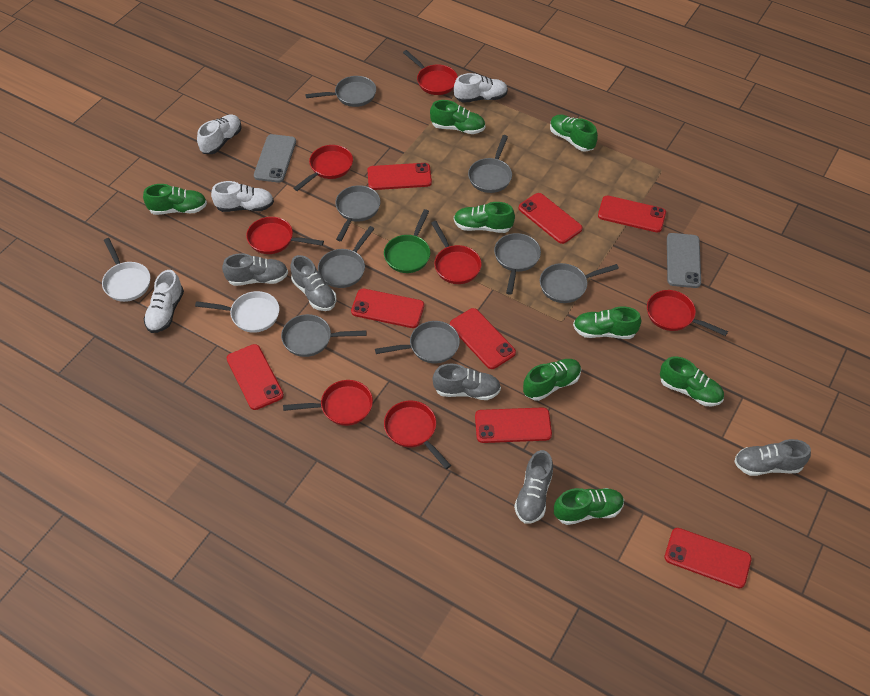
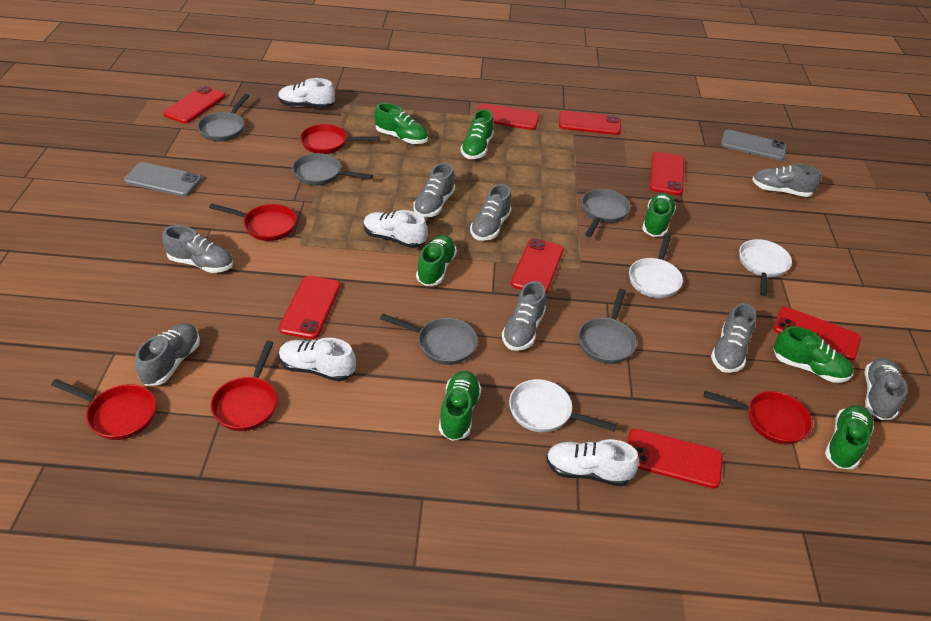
green pan: 1 -> 0
green shoe: 8 -> 7
grey pan: 8 -> 5
grey shoe: 5 -> 8
red pan: 7 -> 5
white pan: 2 -> 3

